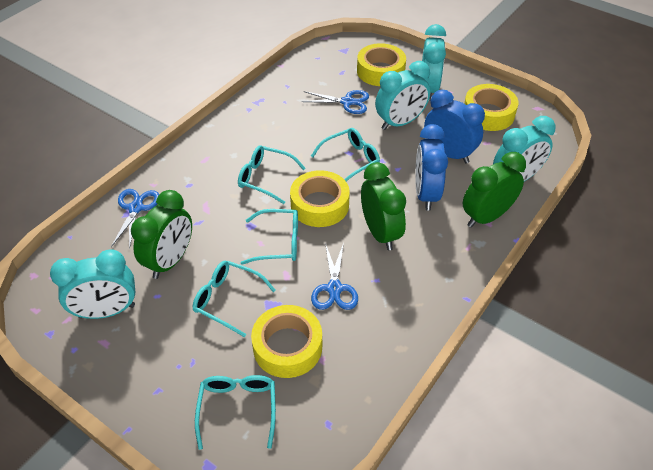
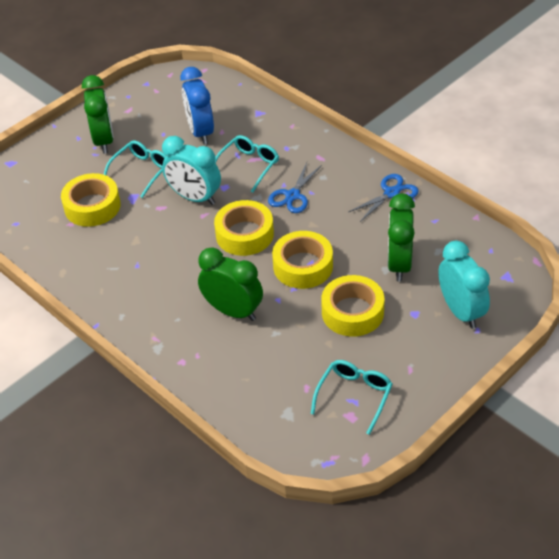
blue clock: 2 -> 1
blue scissors: 3 -> 2
turquoise clock: 4 -> 2
turquoise glasses: 5 -> 3

